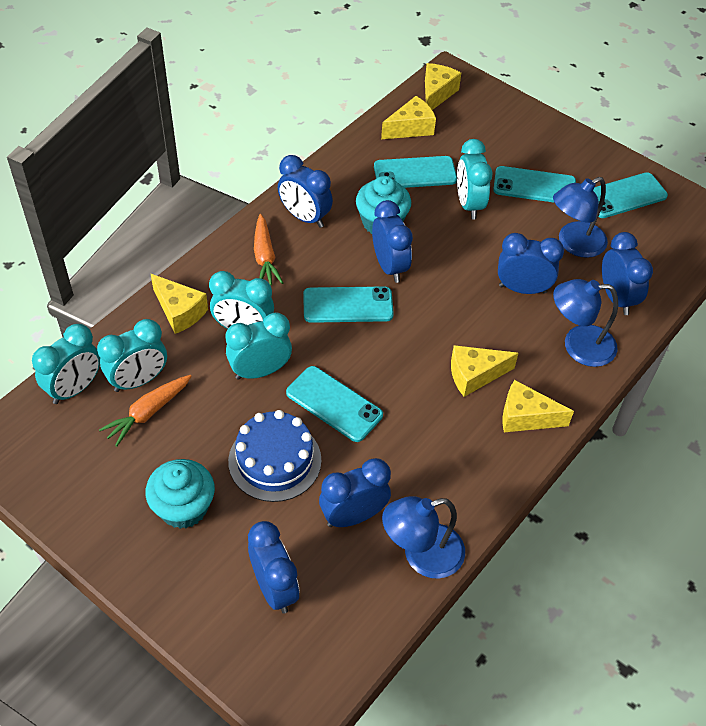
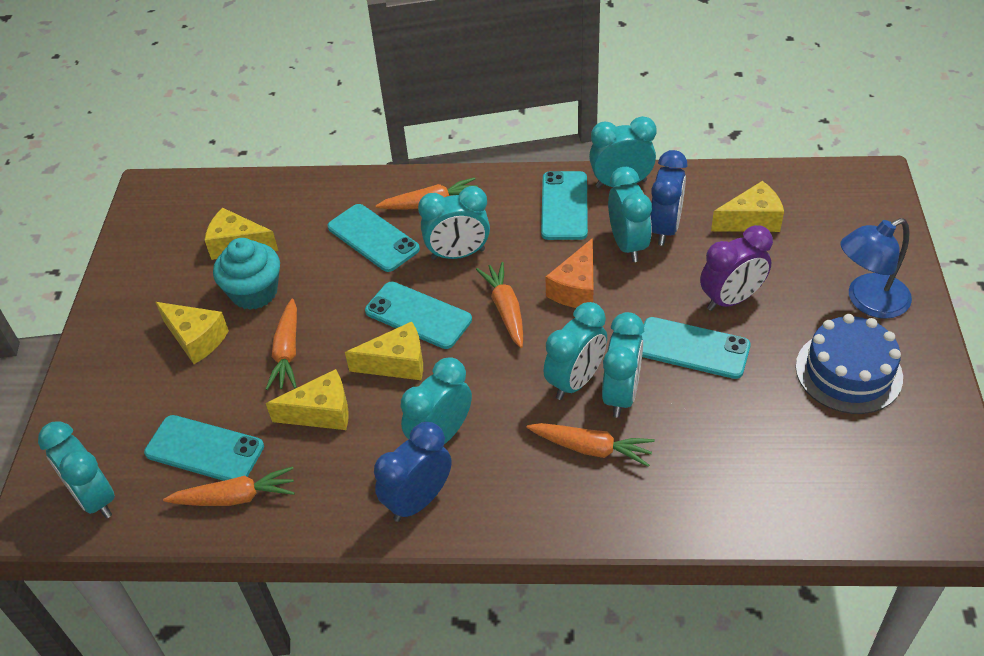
blue clock: 6 -> 2
blue lamp: 3 -> 1
orange carrot: 2 -> 5
orange cheese: 0 -> 1
purple clock: 0 -> 1
turquoise clock: 5 -> 7
turquoise cupcake: 2 -> 1

